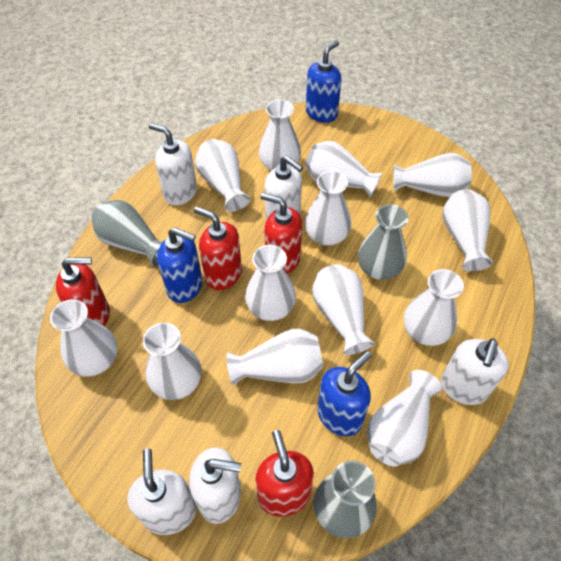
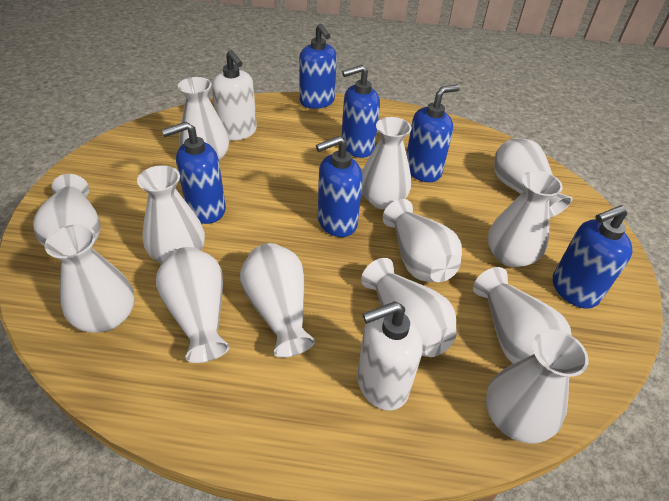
blue soap dispenser: 3 -> 6
grey vase: 3 -> 0
red soap dispenser: 4 -> 0
white soap dispenser: 5 -> 2

